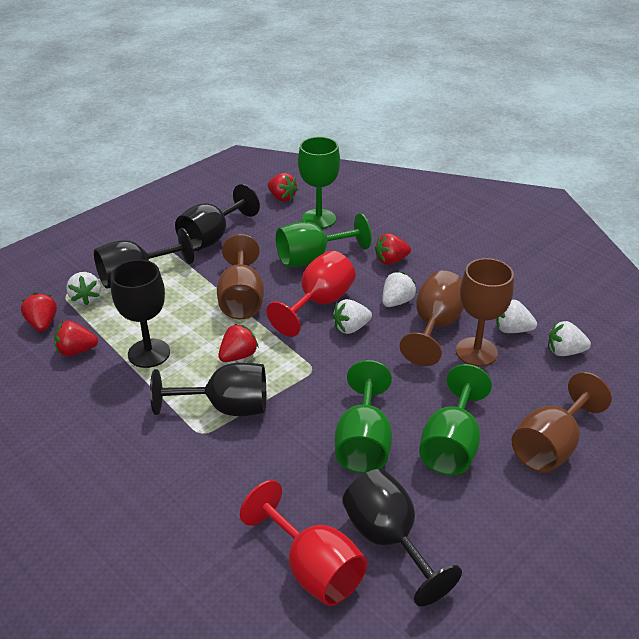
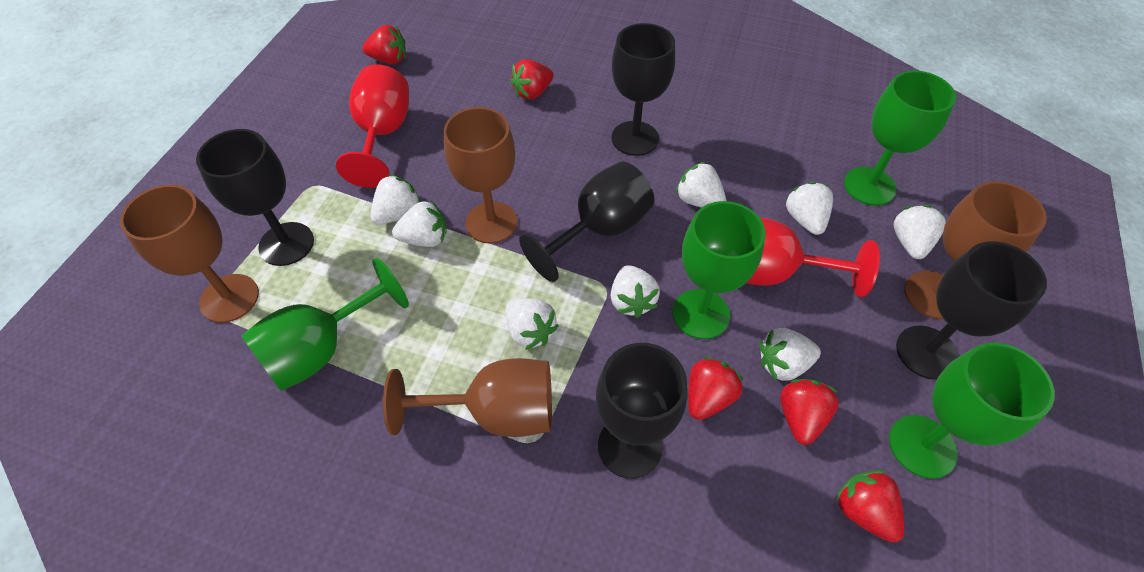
white strawberry: 5 -> 8

